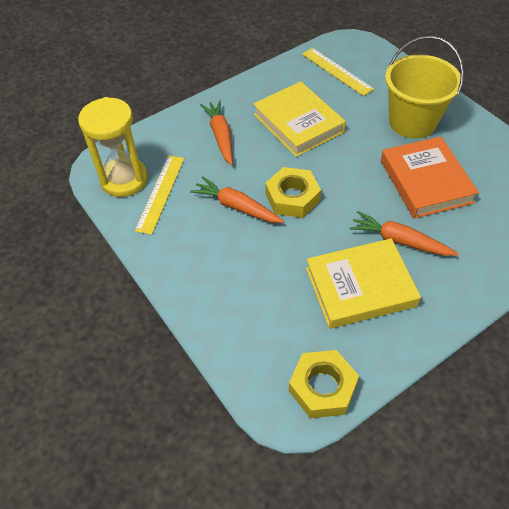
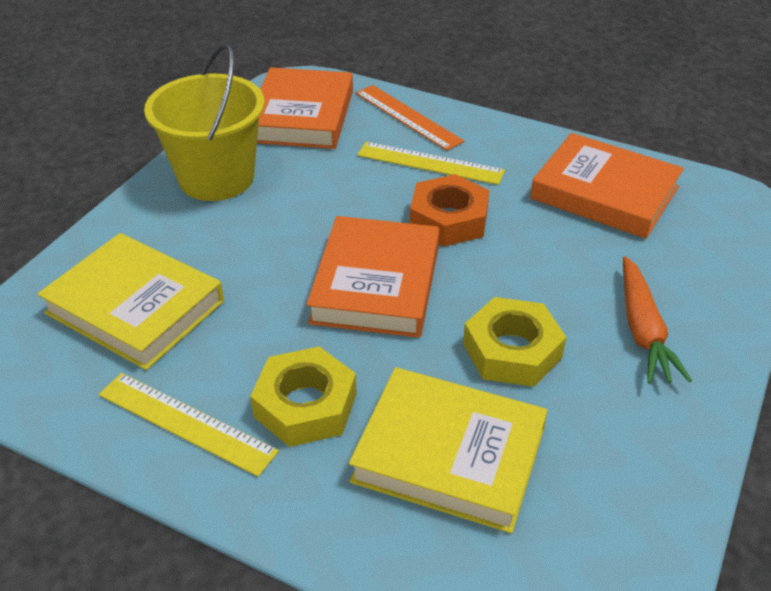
orange book: 1 -> 3
orange carrot: 3 -> 1
orange nut: 0 -> 1
orange ruler: 0 -> 1
yellow hourglass: 1 -> 0

